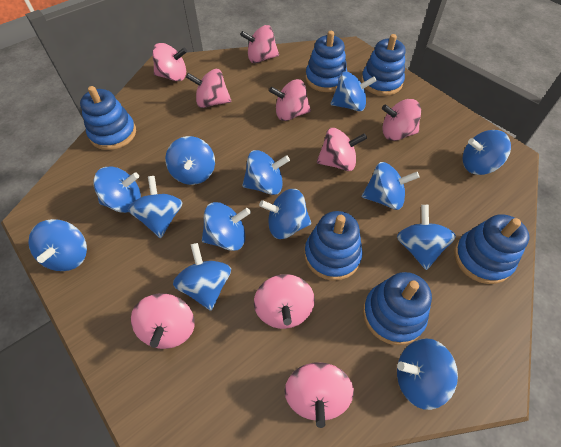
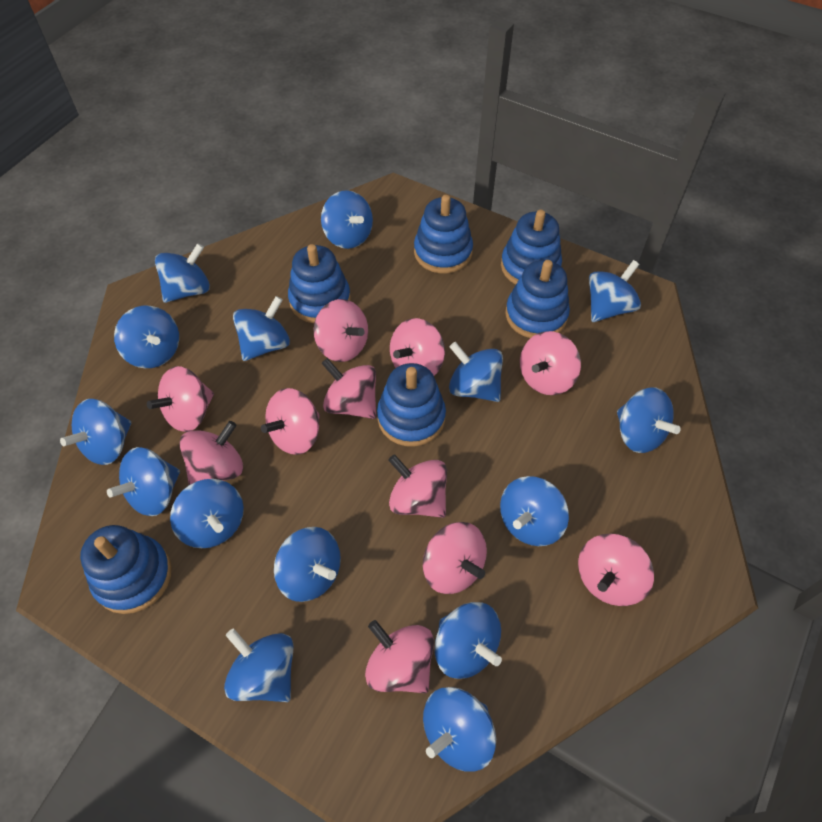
blue spinning top: 13 -> 15
pink spinning top: 9 -> 11

